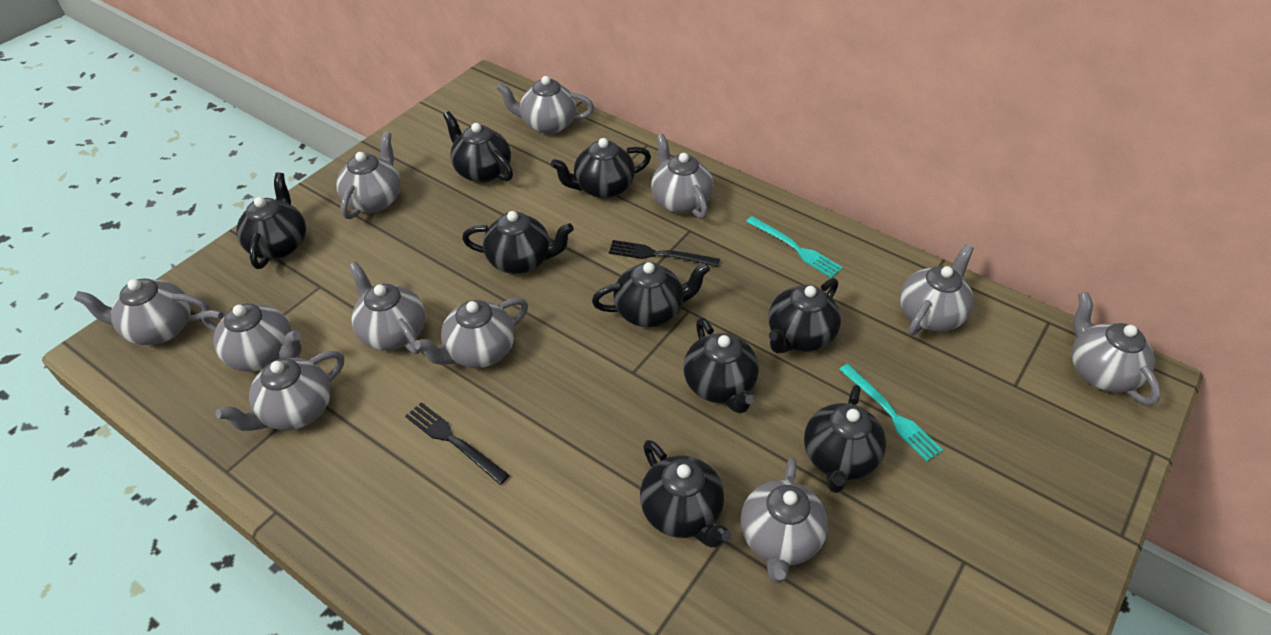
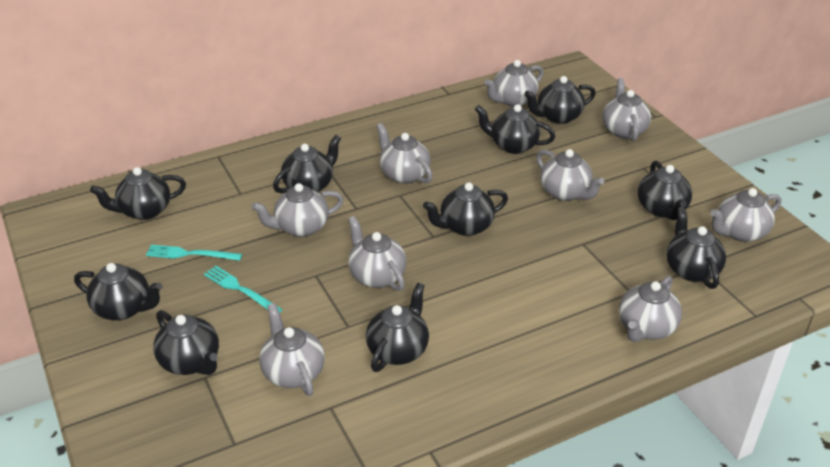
black fork: 2 -> 0
black teapot: 9 -> 10
grey teapot: 11 -> 9

